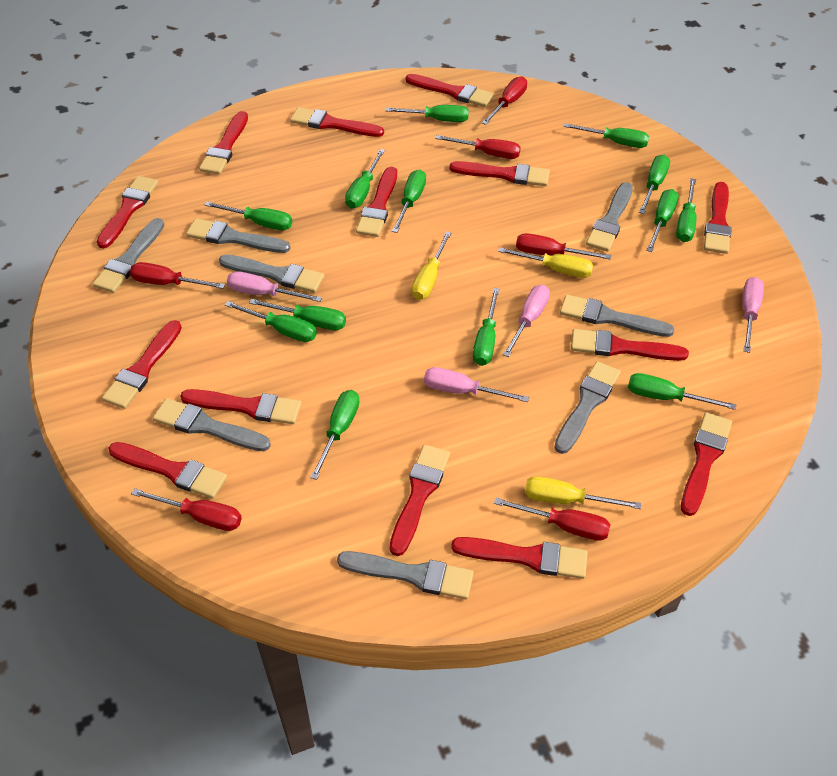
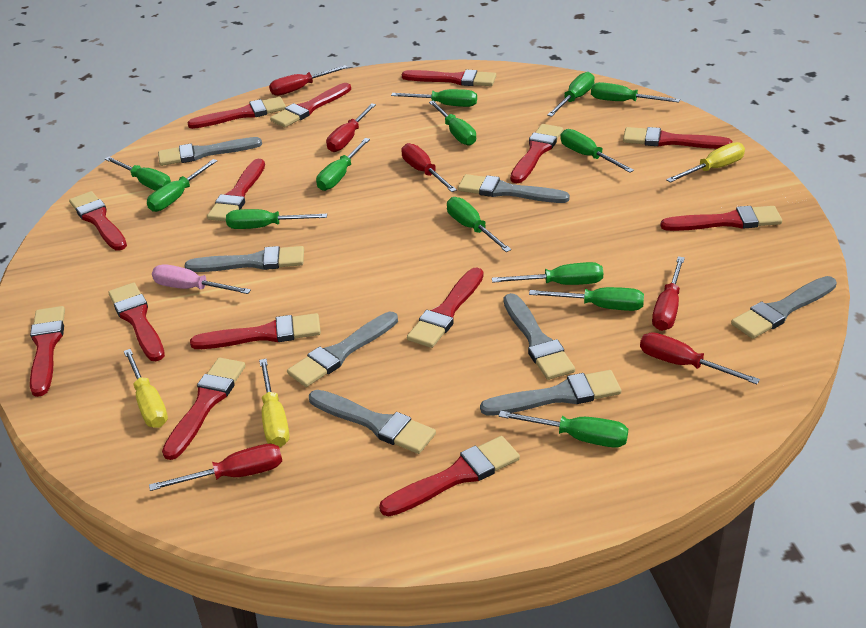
pink screwdriver: 4 -> 1

